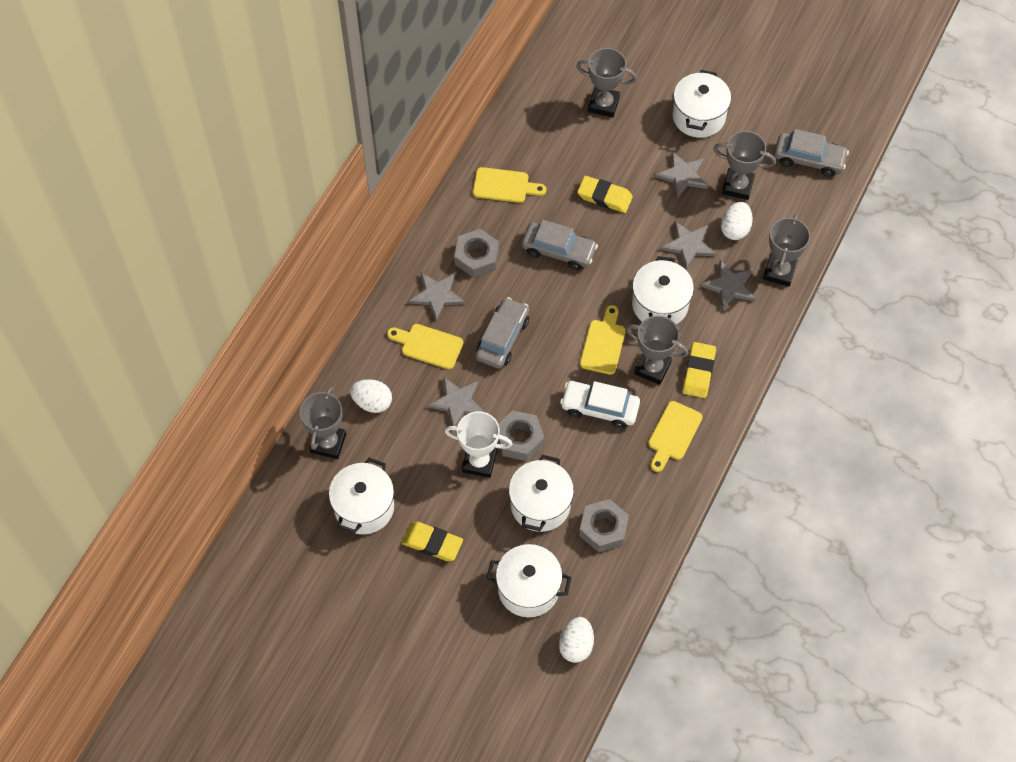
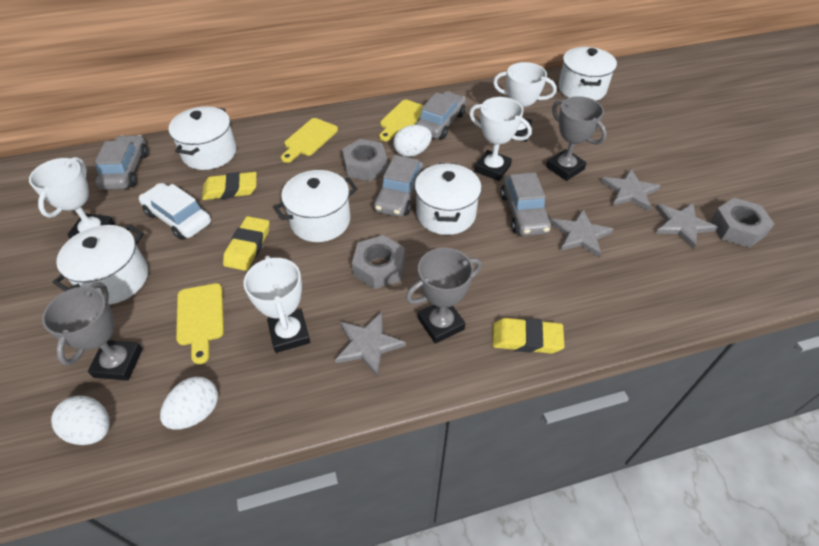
grey car: 3 -> 4
grey star: 5 -> 4
grey trophy: 5 -> 3
white trophy: 1 -> 4
yellow cutting board: 4 -> 3

